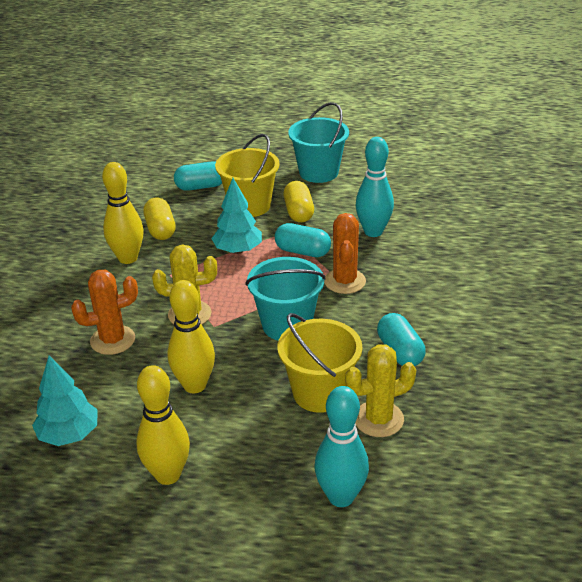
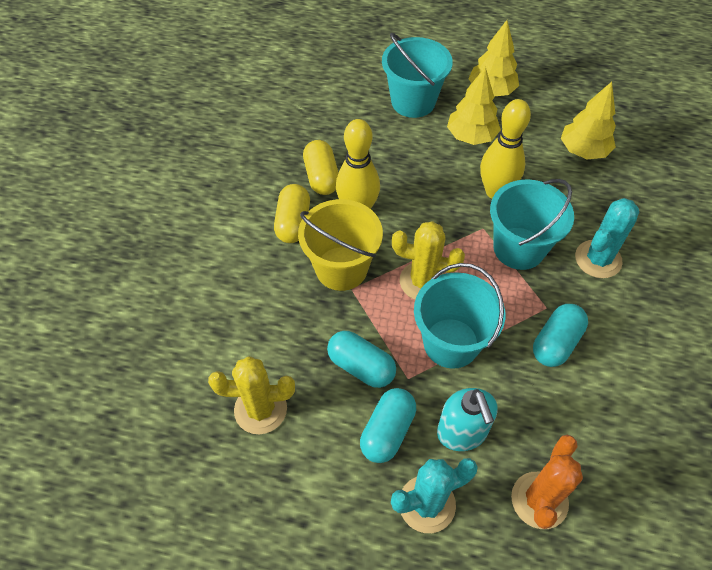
orange cactus: 2 -> 1
turquoise bowling pin: 2 -> 0
turquoise bucket: 2 -> 3
turquoise cactus: 0 -> 2
turquoise soap dispenser: 0 -> 1
turquoise tree: 2 -> 0
yellow bowling pin: 3 -> 2
yellow bucket: 2 -> 1
yellow tree: 0 -> 3

